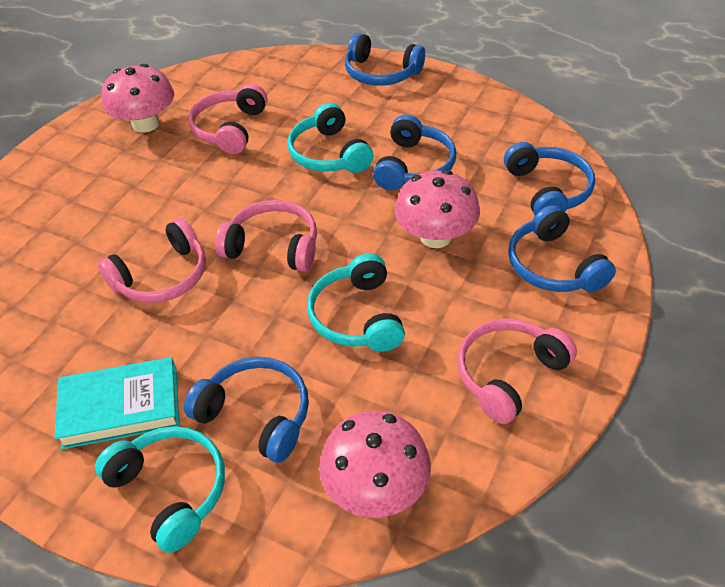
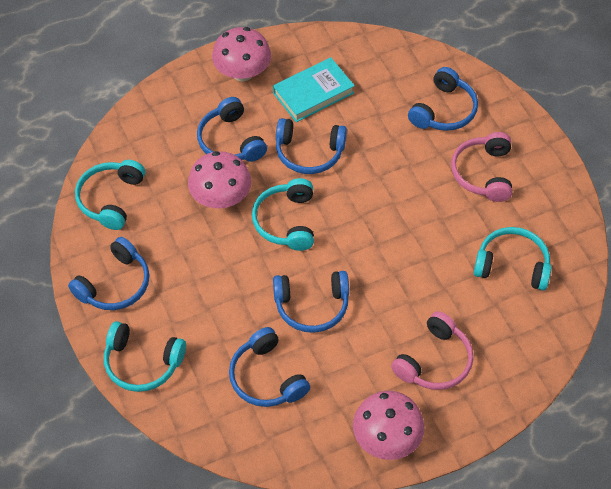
blue headphones: 5 -> 6
pink headphones: 4 -> 2
turquoise headphones: 3 -> 4

